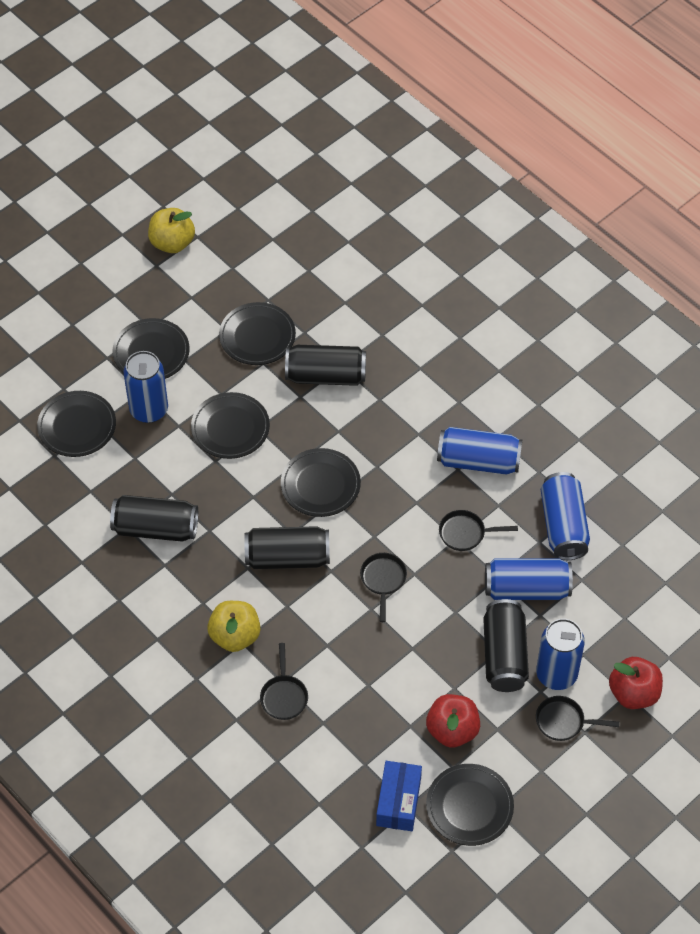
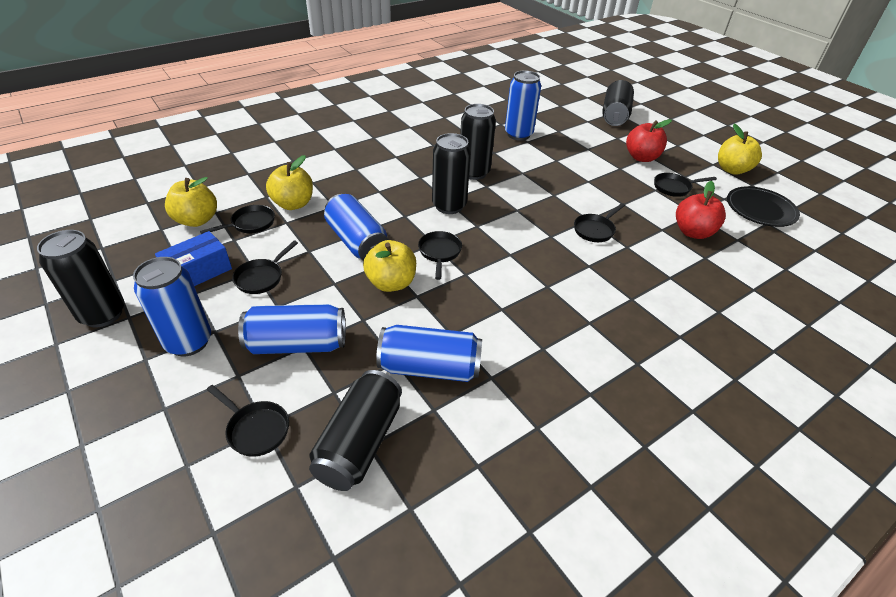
black can: 4 -> 5
black pan: 4 -> 6
black plate: 6 -> 1
yellow apple: 2 -> 4

